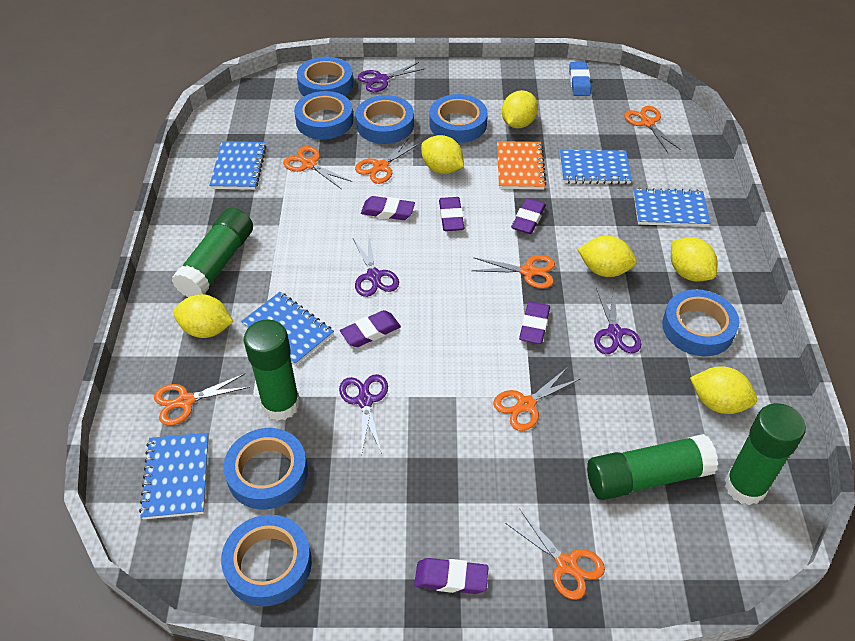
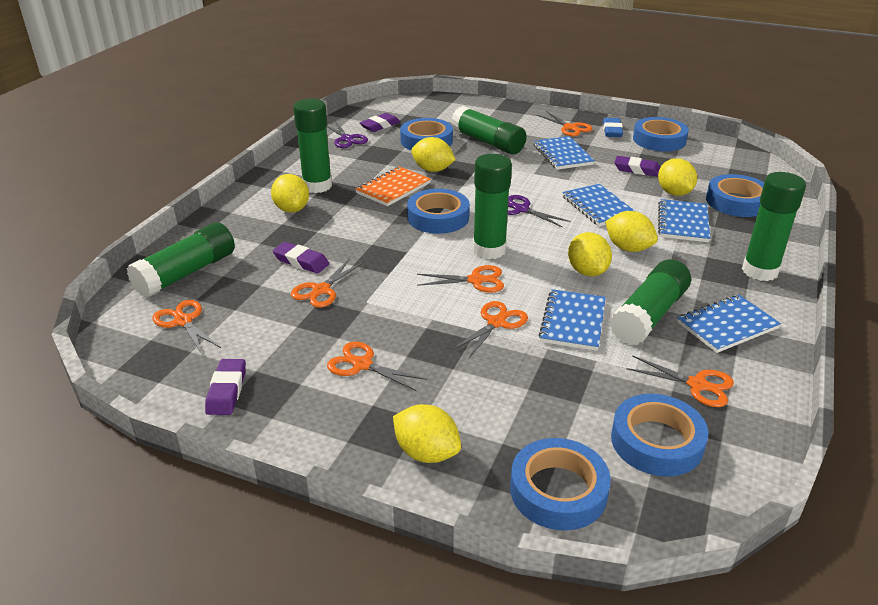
blue tape: 7 -> 6
green glue stick: 4 -> 6
purple eraser: 6 -> 4
purple scissors: 4 -> 2

